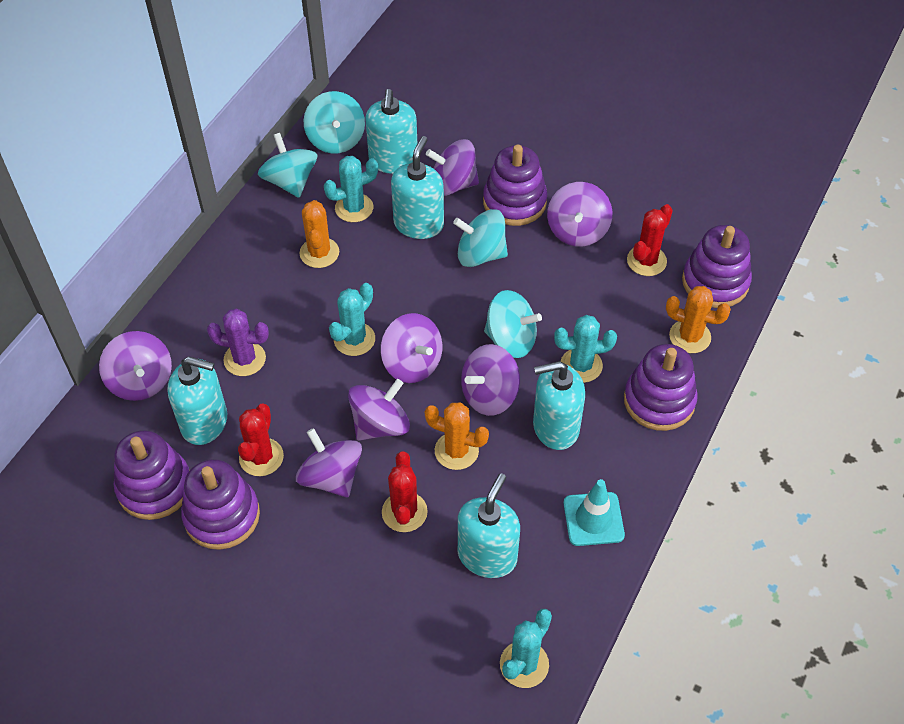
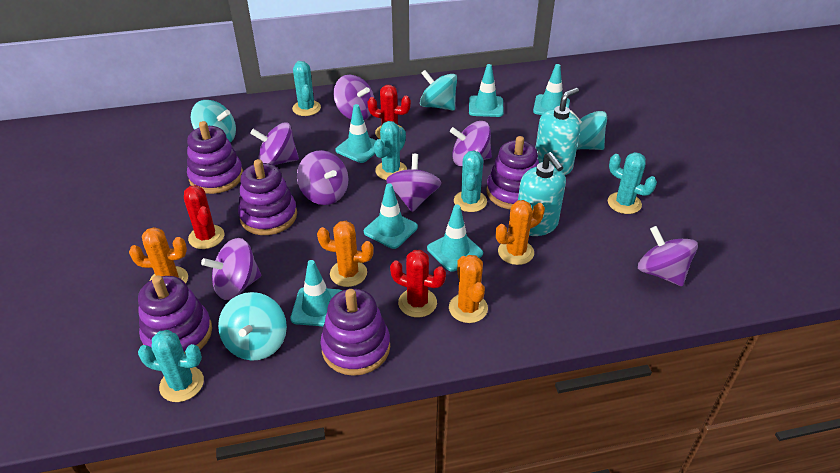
orange cactus: 3 -> 4
purple cactus: 1 -> 0
turquoise cactus: 4 -> 5
turquoise soap dispenser: 5 -> 2
turquoise traffic cone: 1 -> 6

